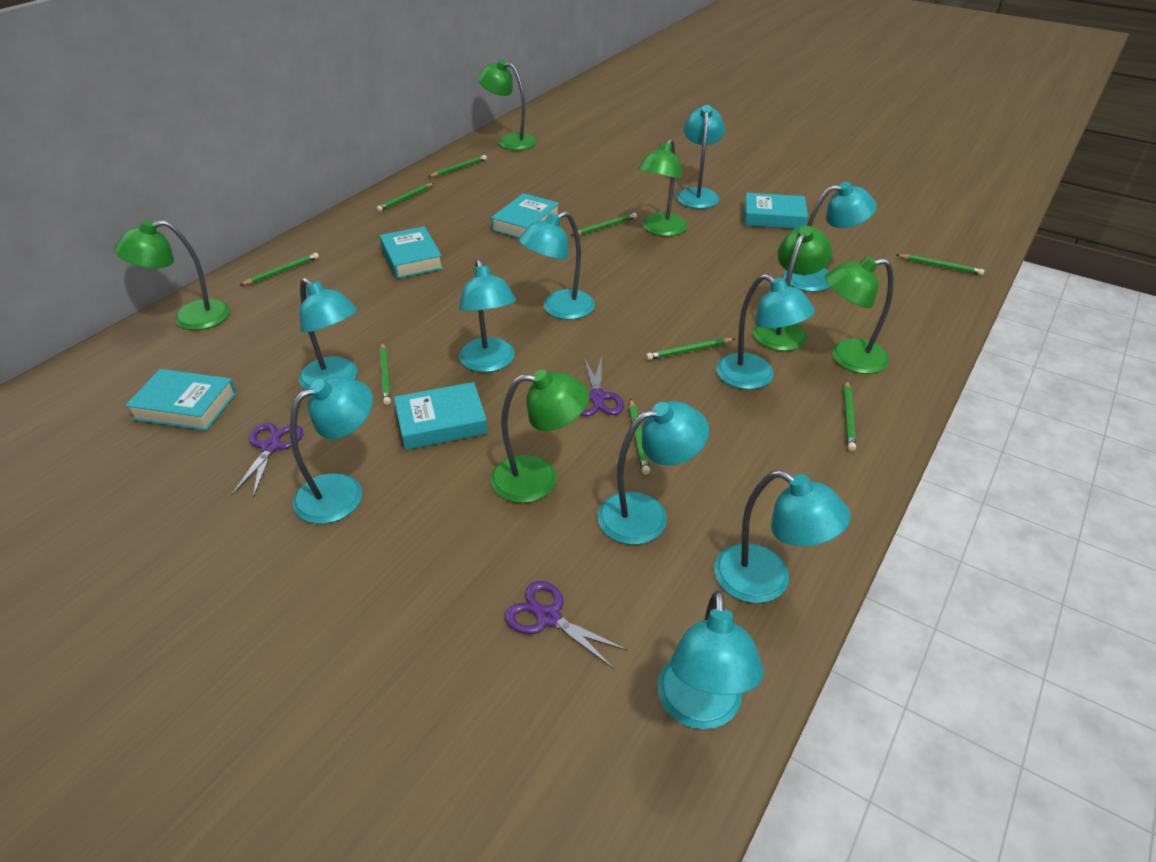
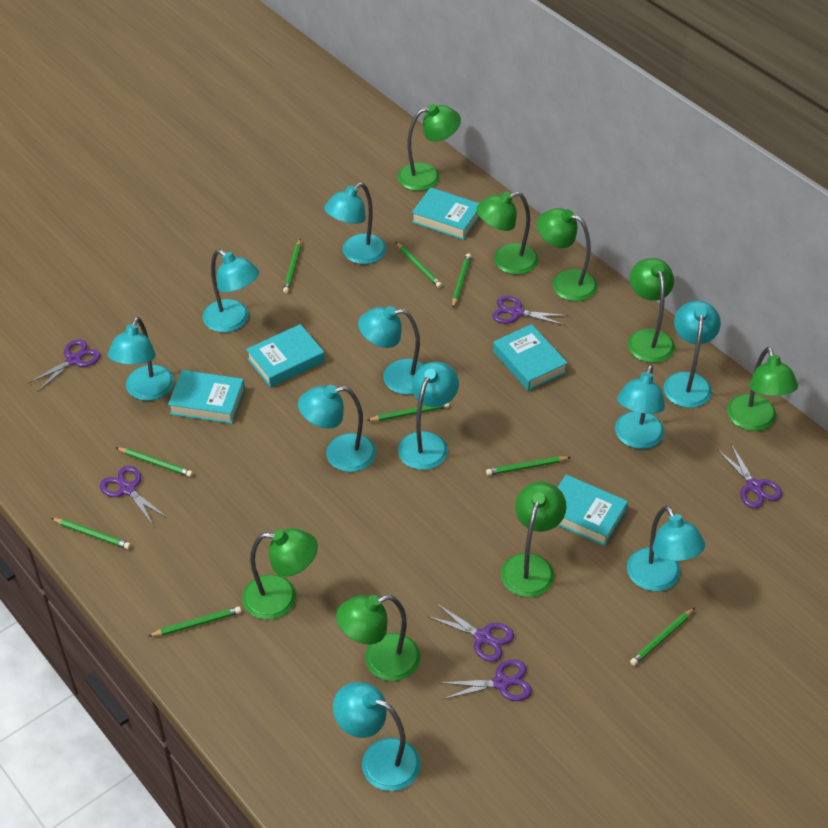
green lamp: 6 -> 8
purple scissors: 3 -> 6

